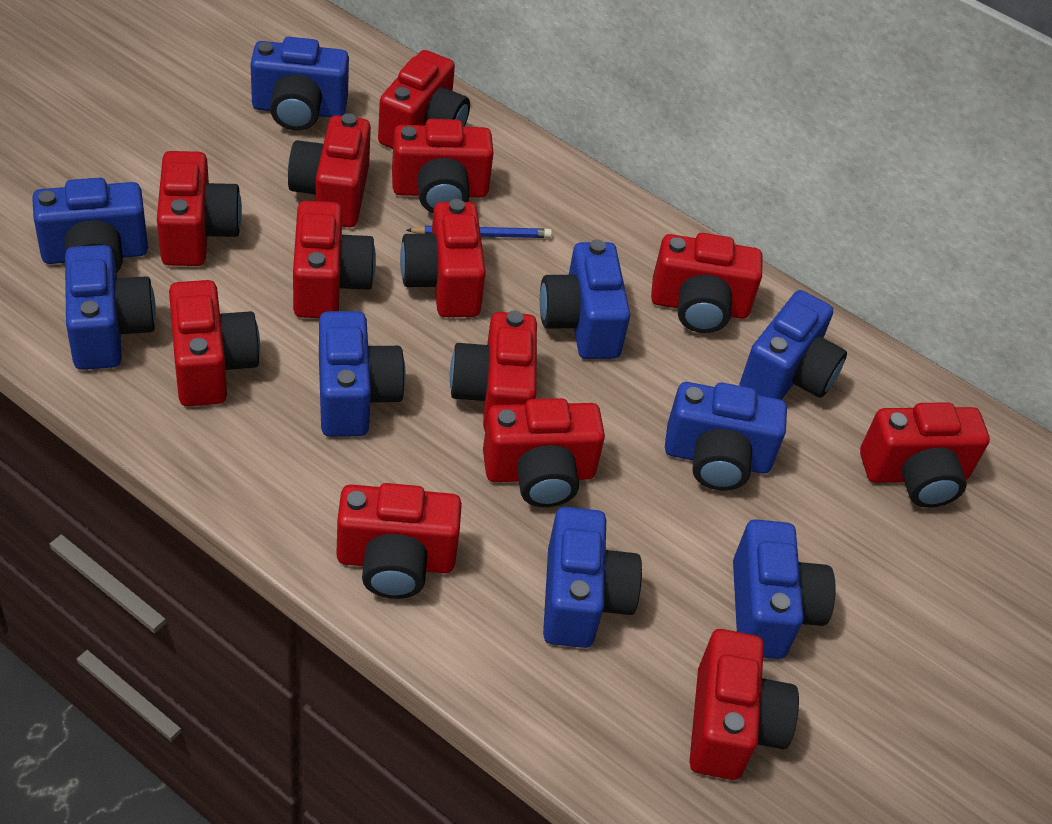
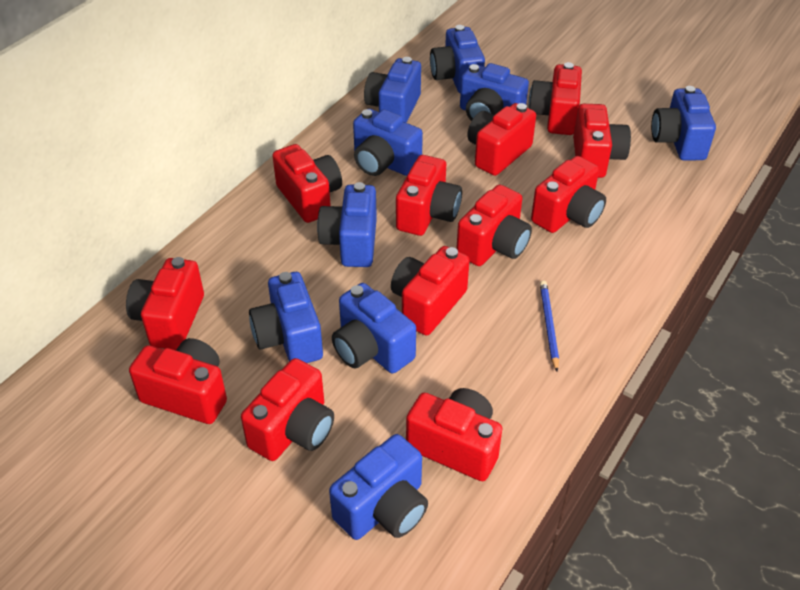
red camera: 13 -> 12

